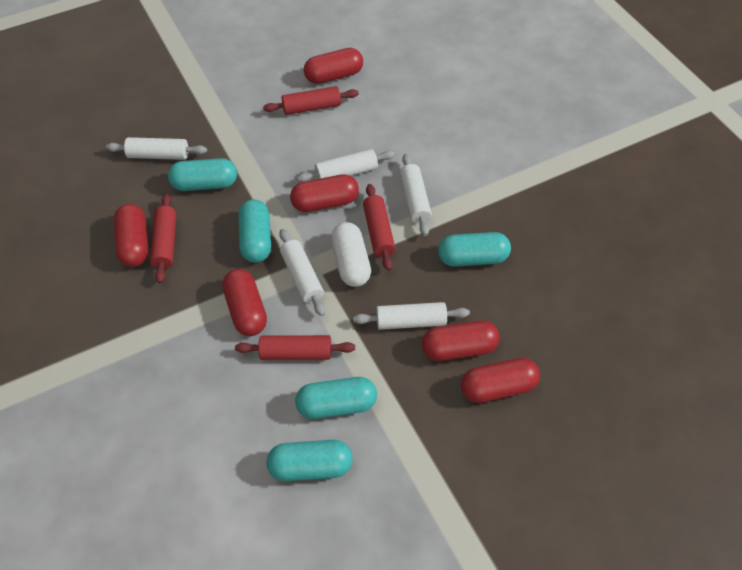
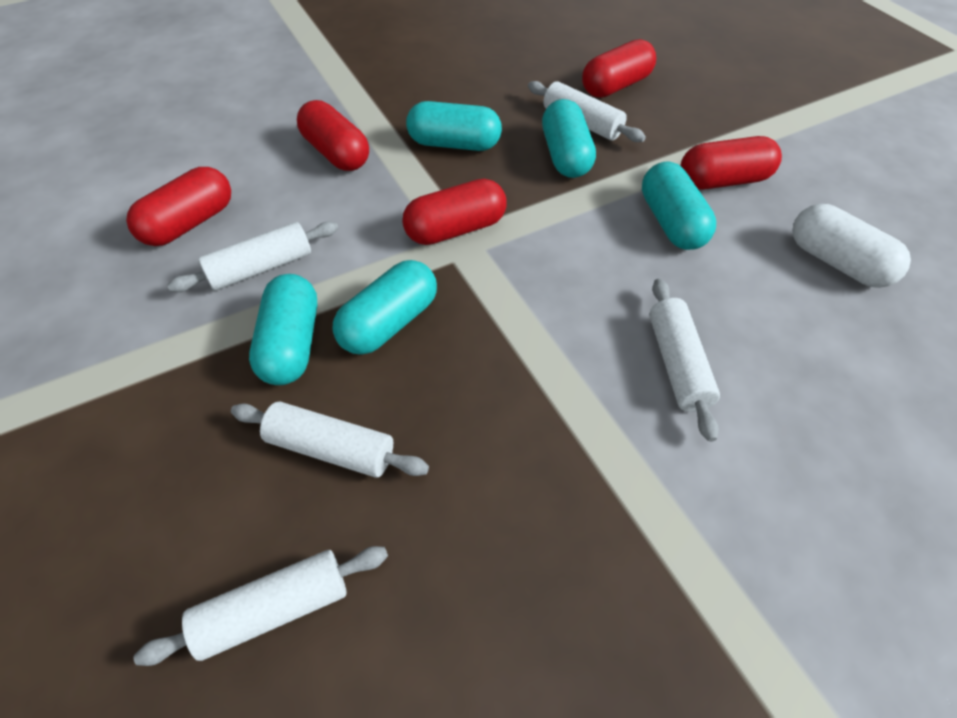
red capsule: 6 -> 5
red rolling pin: 4 -> 0

